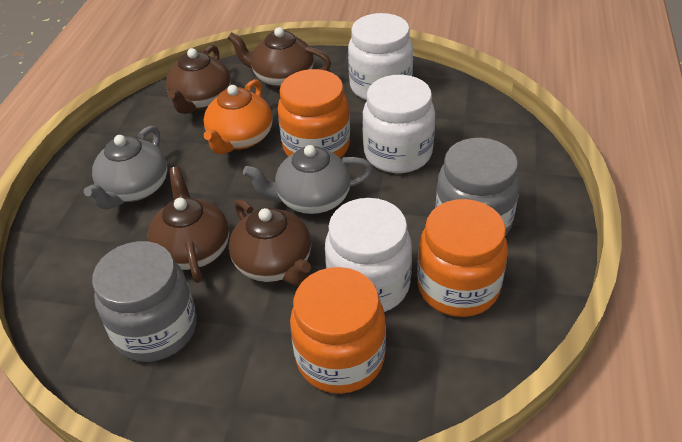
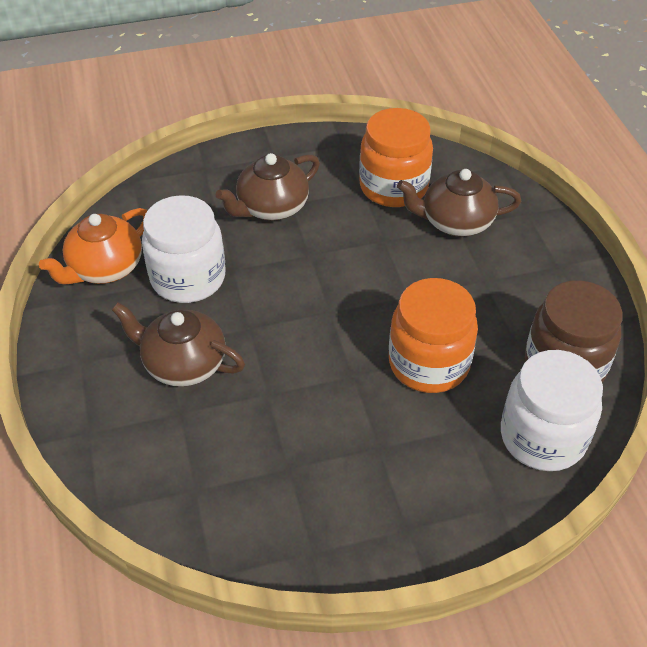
brown jar: 0 -> 1
brown teapot: 4 -> 3
grey jar: 2 -> 0
grey teapot: 2 -> 0
orange jar: 3 -> 2
white jar: 3 -> 2

